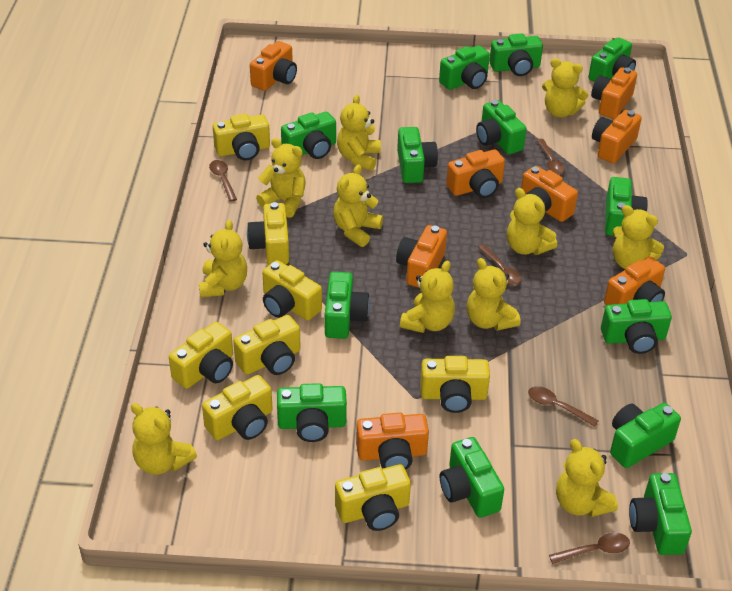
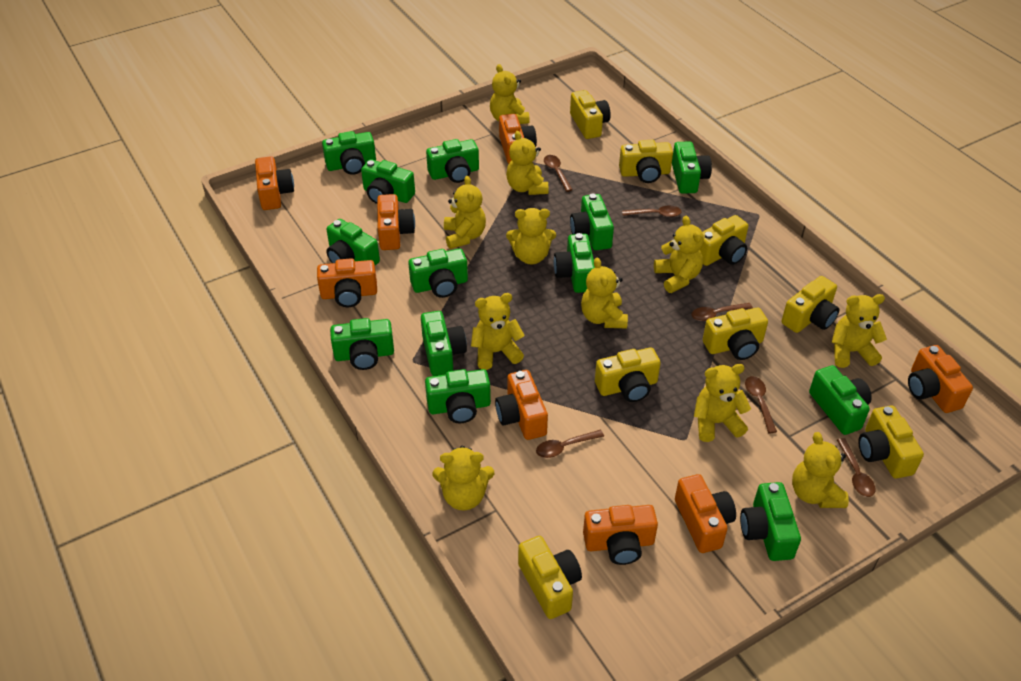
brown spoon: 5 -> 6

